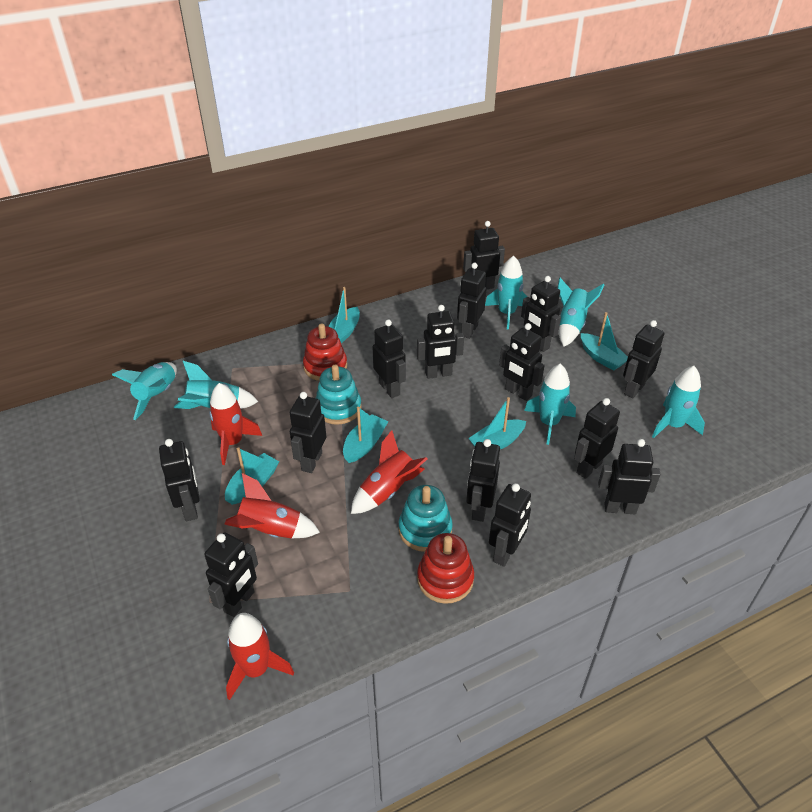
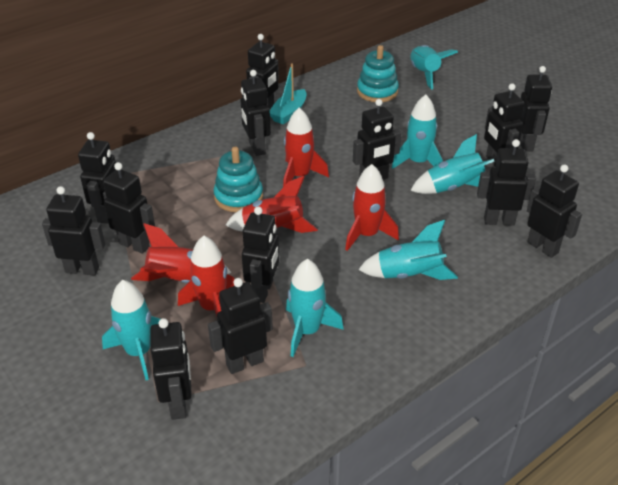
black robot: 14 -> 13
red rocket: 4 -> 5
red stacking toy: 2 -> 0
turquoise boat: 5 -> 1

